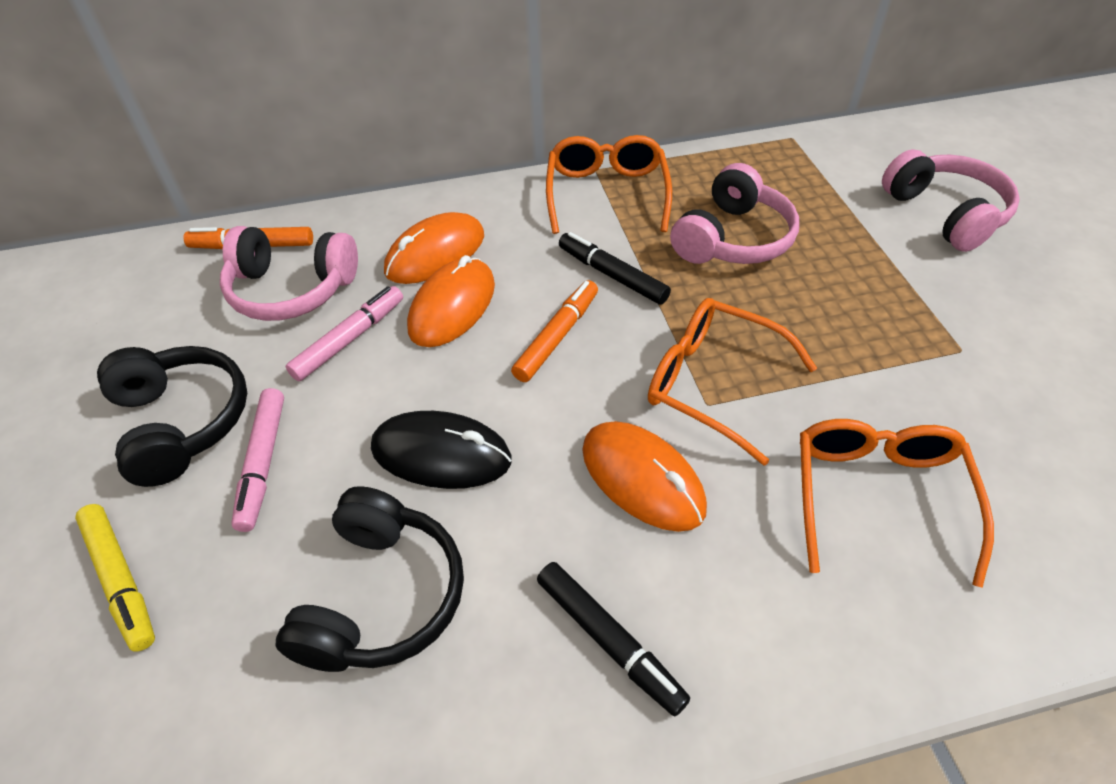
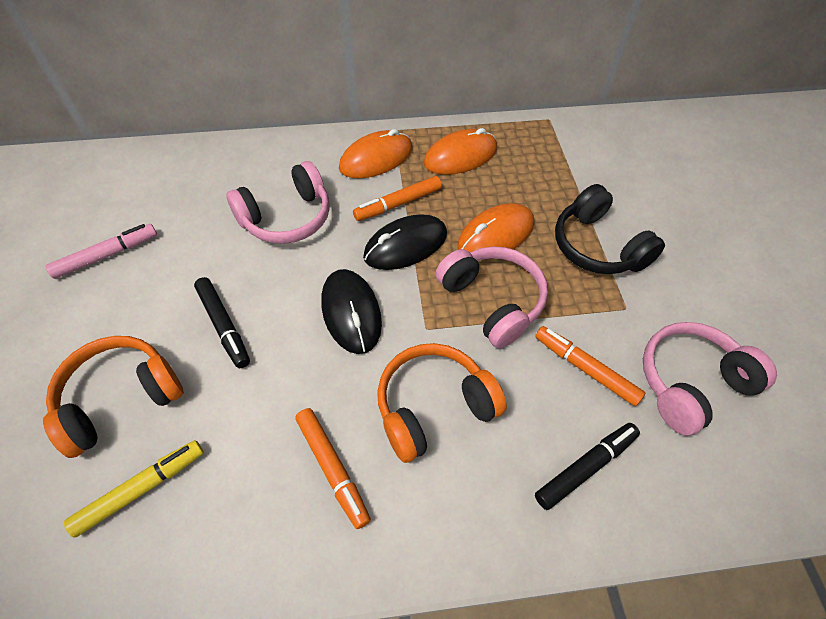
black headphones: 2 -> 1
black mouse: 1 -> 2
orange glasses: 3 -> 0
orange headphones: 0 -> 2
orange marker: 2 -> 3
pink marker: 2 -> 1

